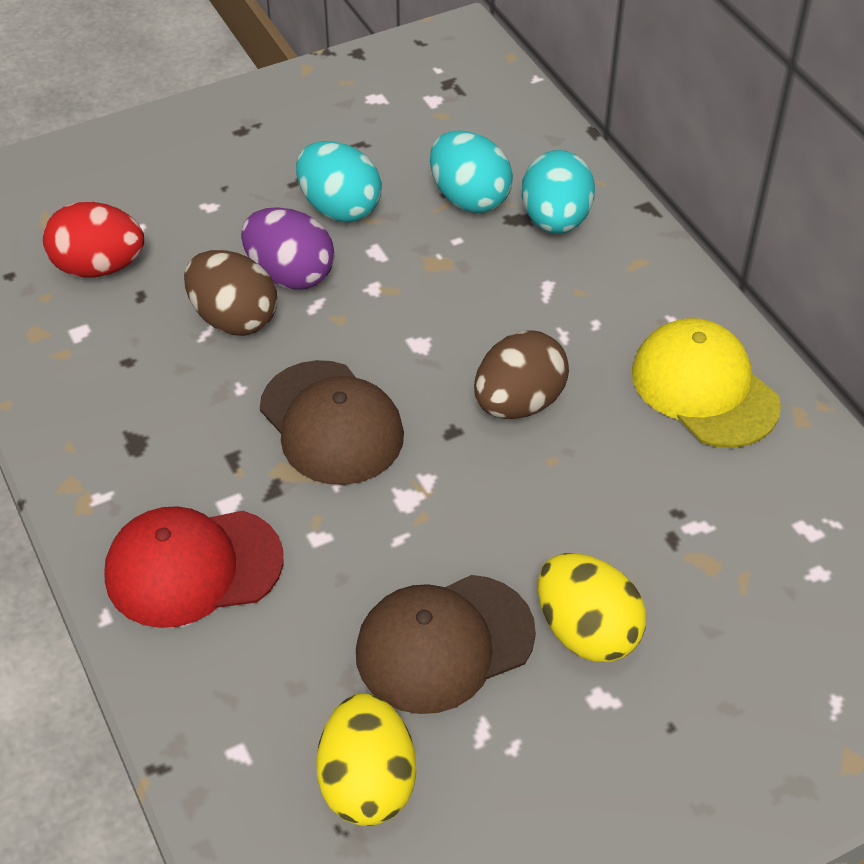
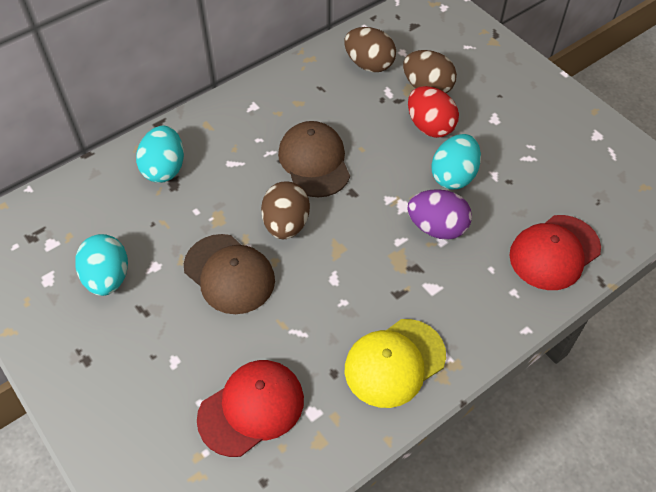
brown egg: 2 -> 3
red cap: 1 -> 2
yellow egg: 2 -> 0

